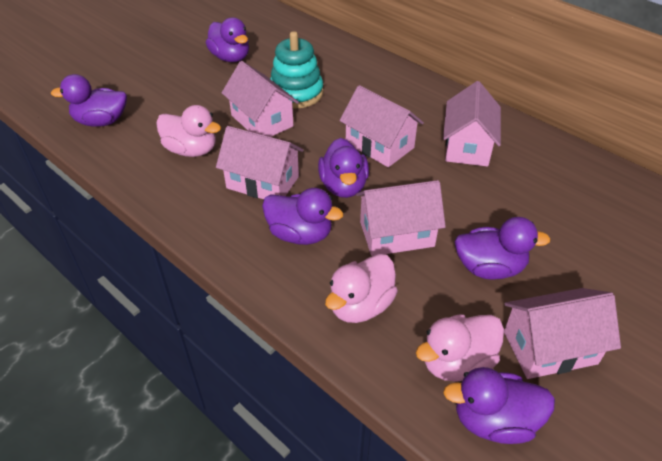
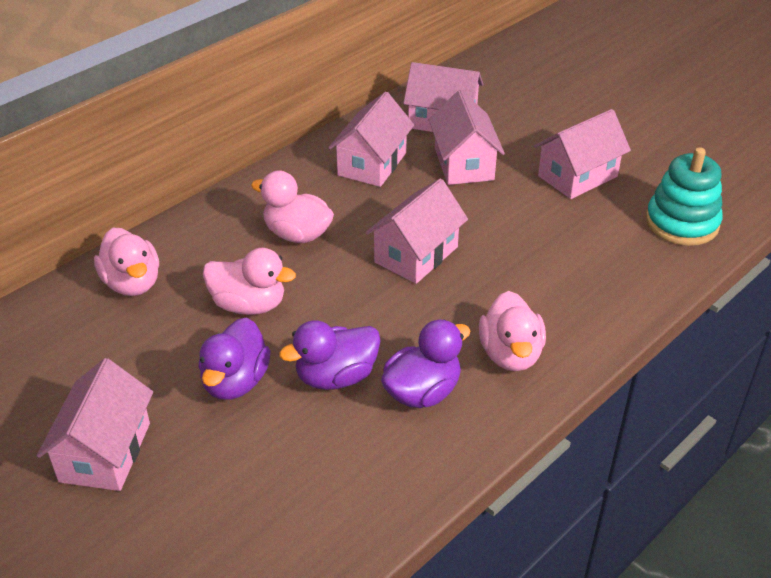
pink duck: 3 -> 4
purple duck: 6 -> 3

